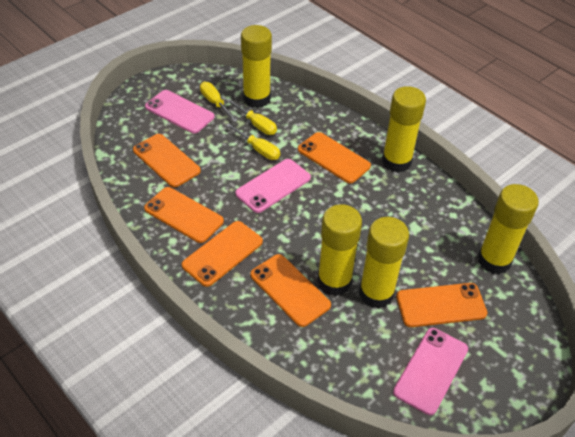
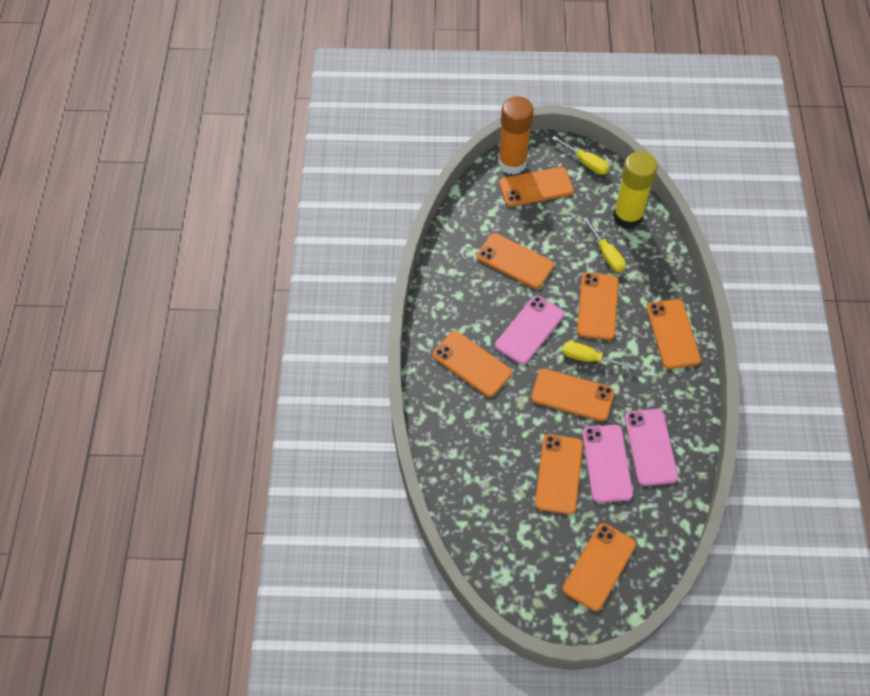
orange glue stick: 0 -> 1
orange phone: 6 -> 8
yellow glue stick: 5 -> 1

